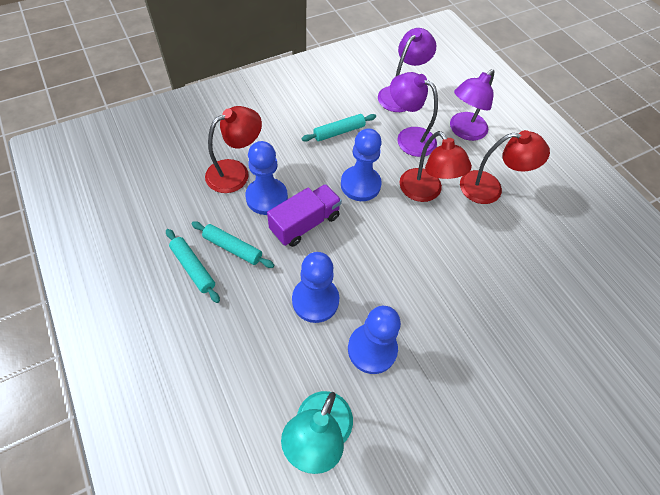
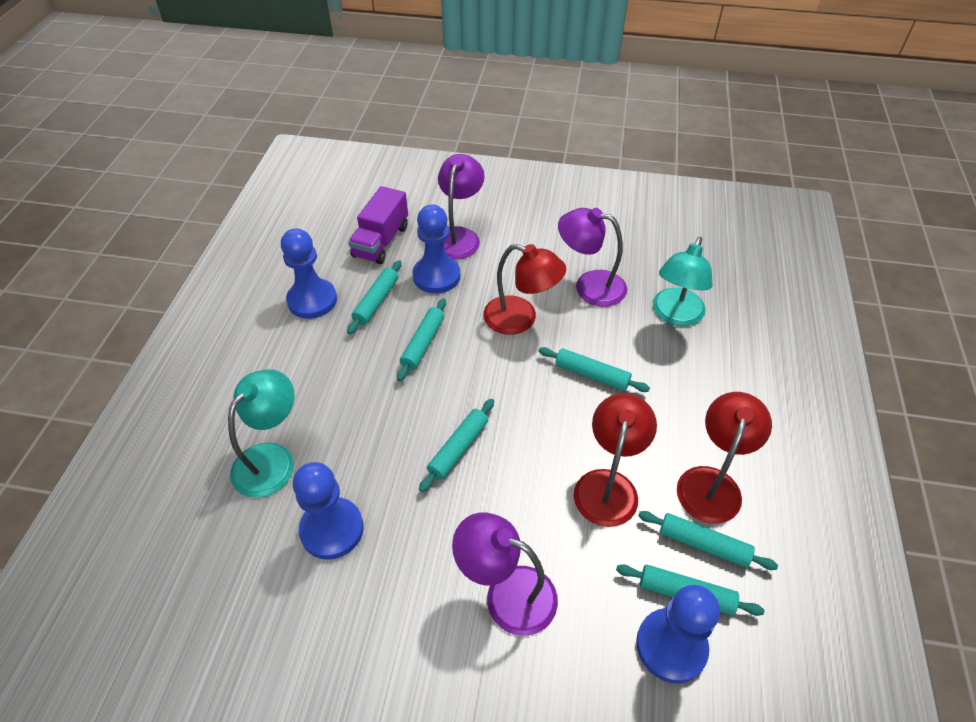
turquoise lamp: 1 -> 2
turquoise rolling pin: 3 -> 6

